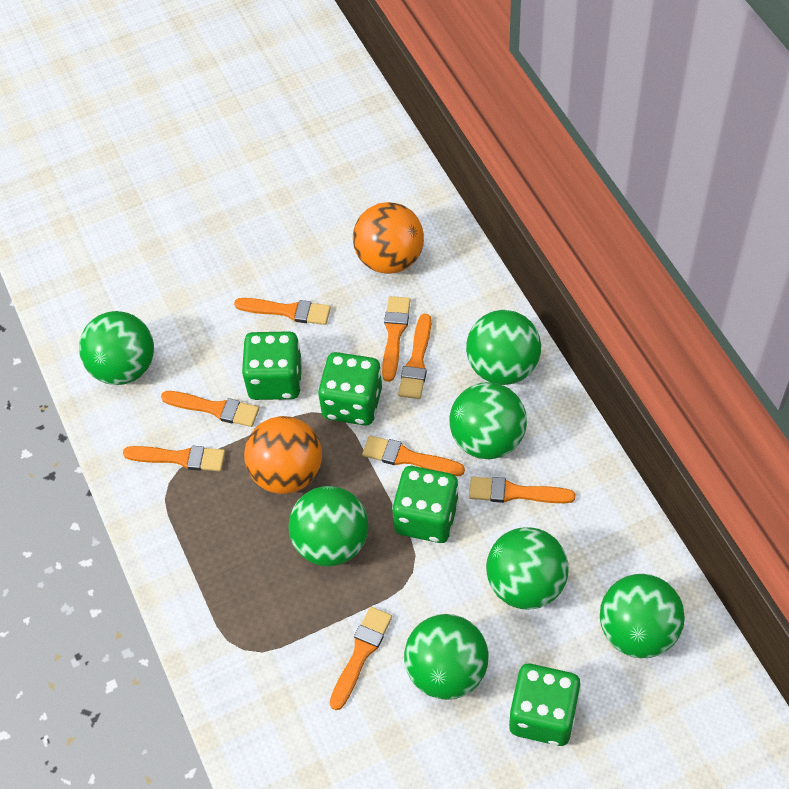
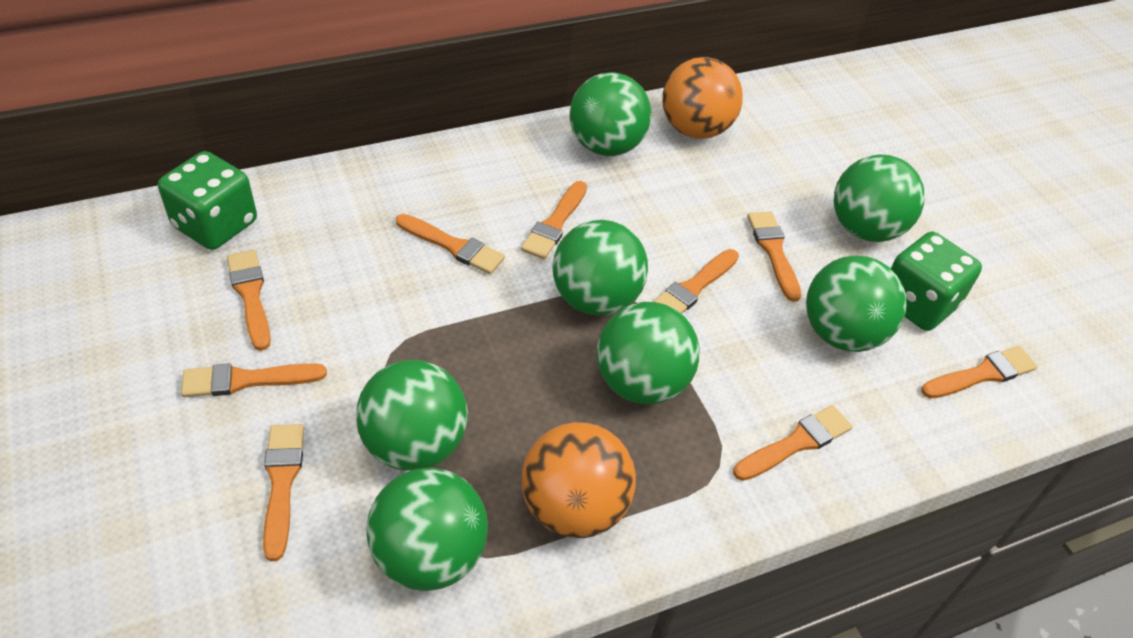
green dice: 4 -> 2
orange brush: 8 -> 9

